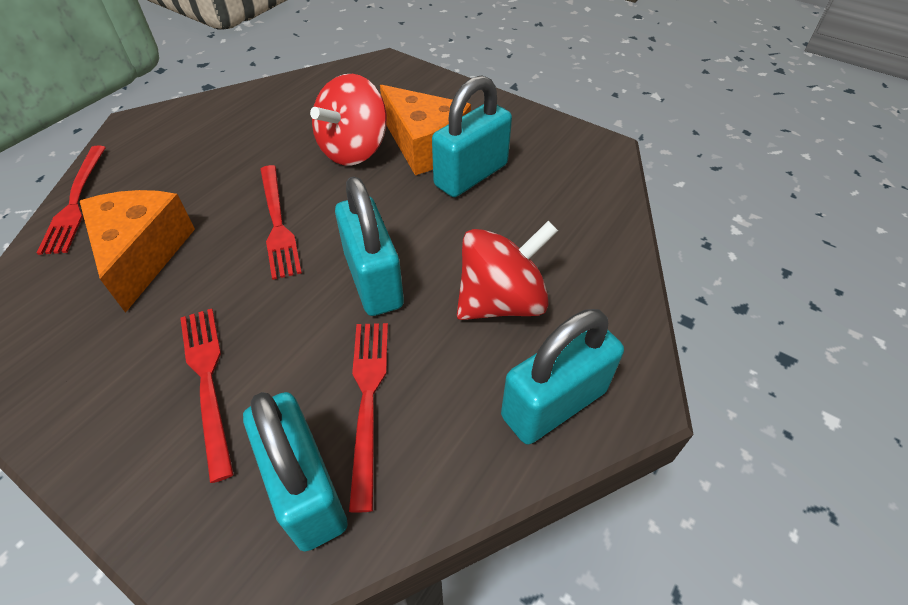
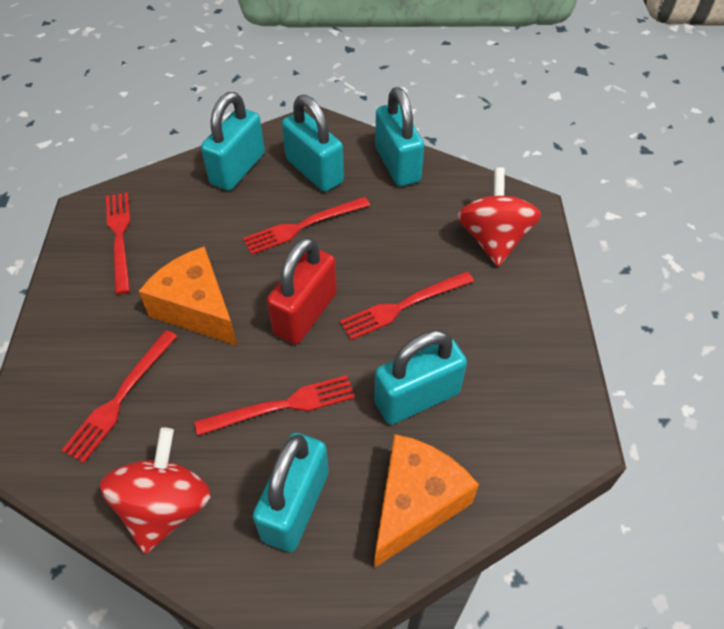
red fork: 4 -> 5
red padlock: 0 -> 1
turquoise padlock: 4 -> 5

